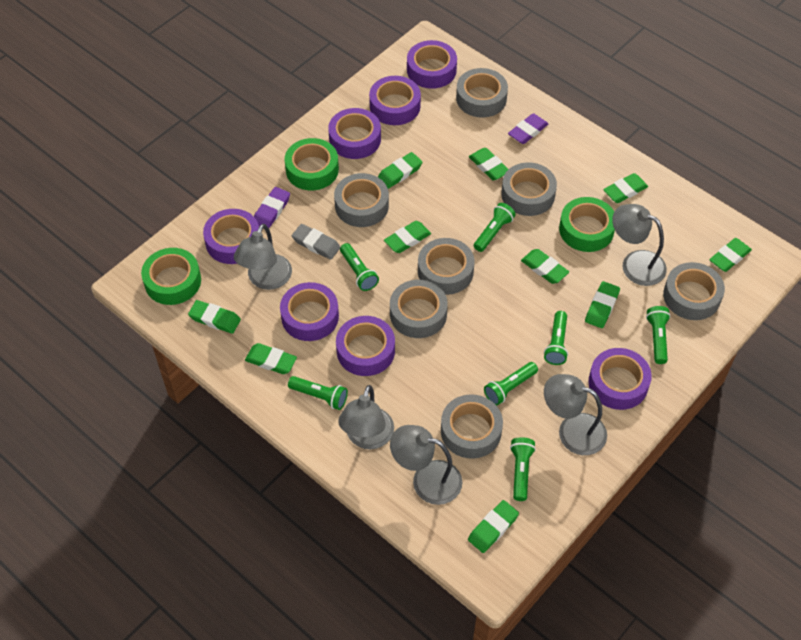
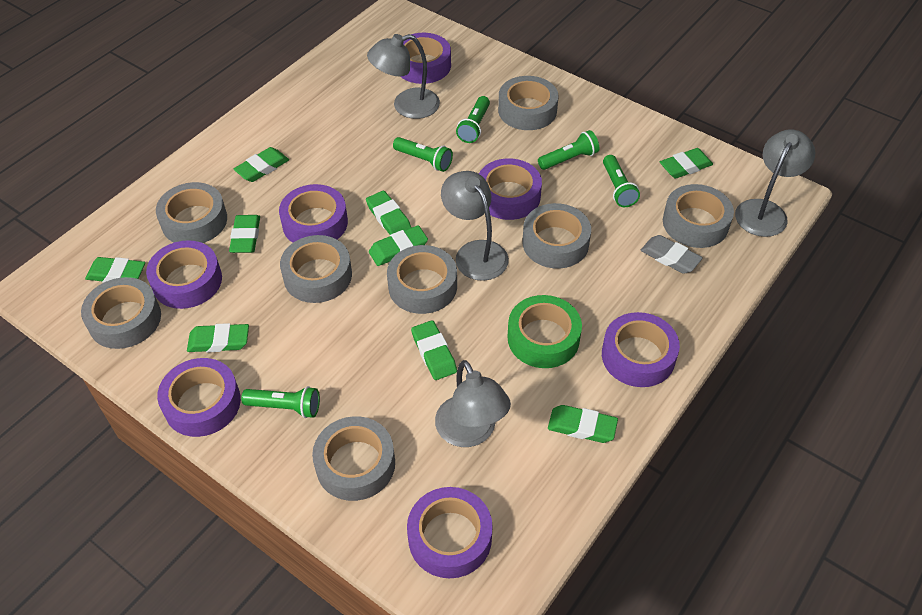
green eraser: 10 -> 9
green flashlight: 7 -> 5
green tape: 3 -> 1
grey lamp: 5 -> 4
grey tape: 7 -> 8
purple eraser: 2 -> 0

